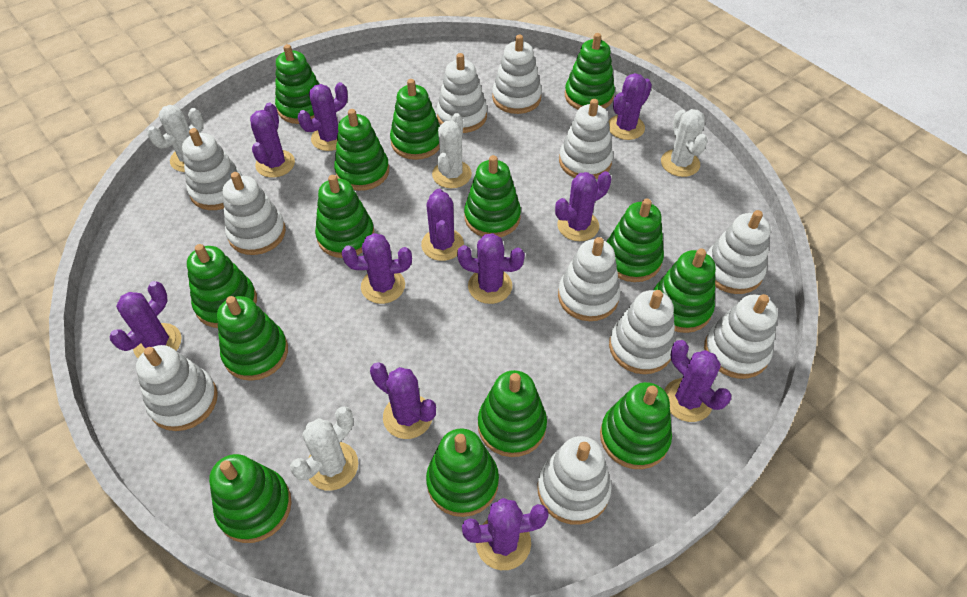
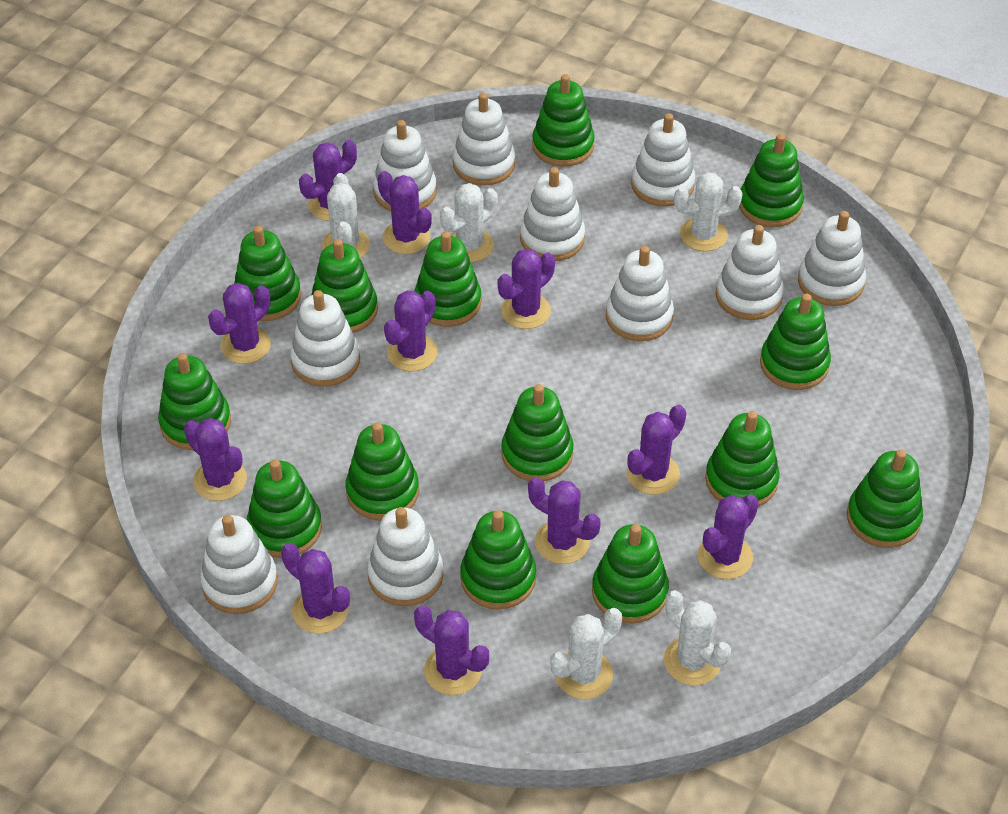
white cactus: 4 -> 5
white stacking toy: 11 -> 10

